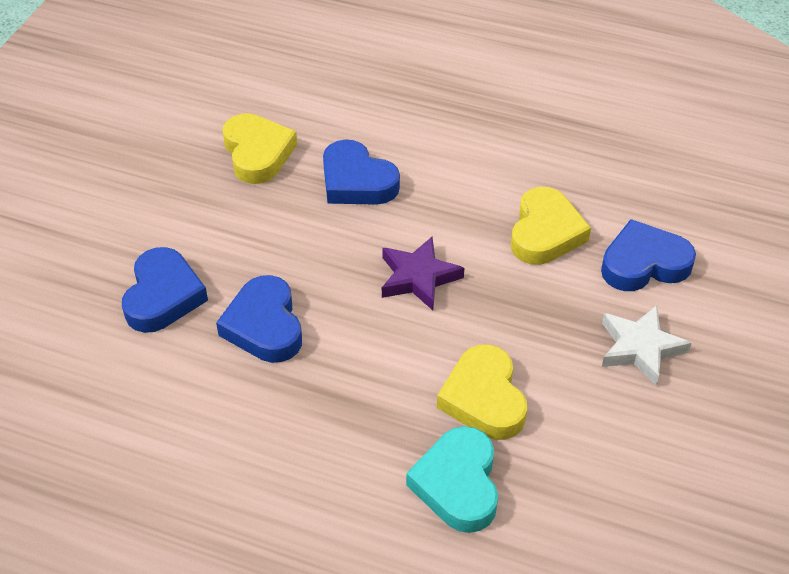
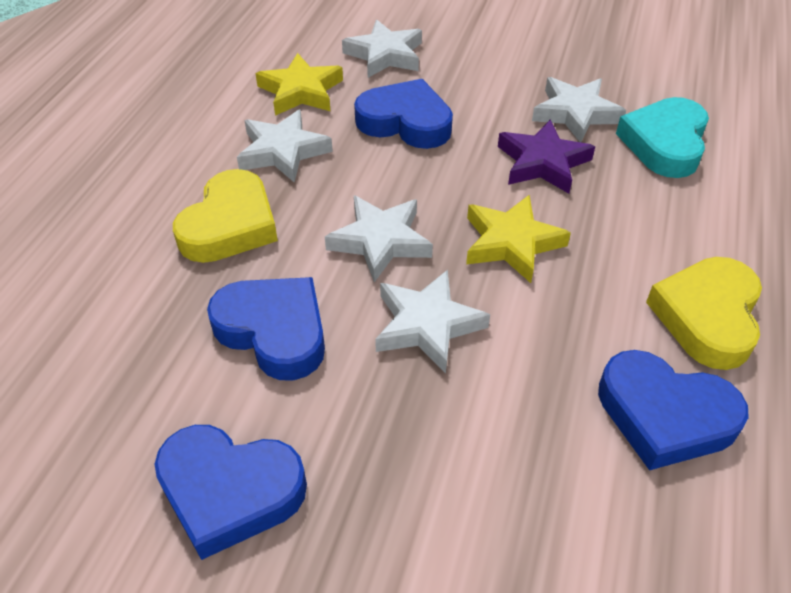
white star: 1 -> 5
yellow heart: 3 -> 2
yellow star: 0 -> 2

